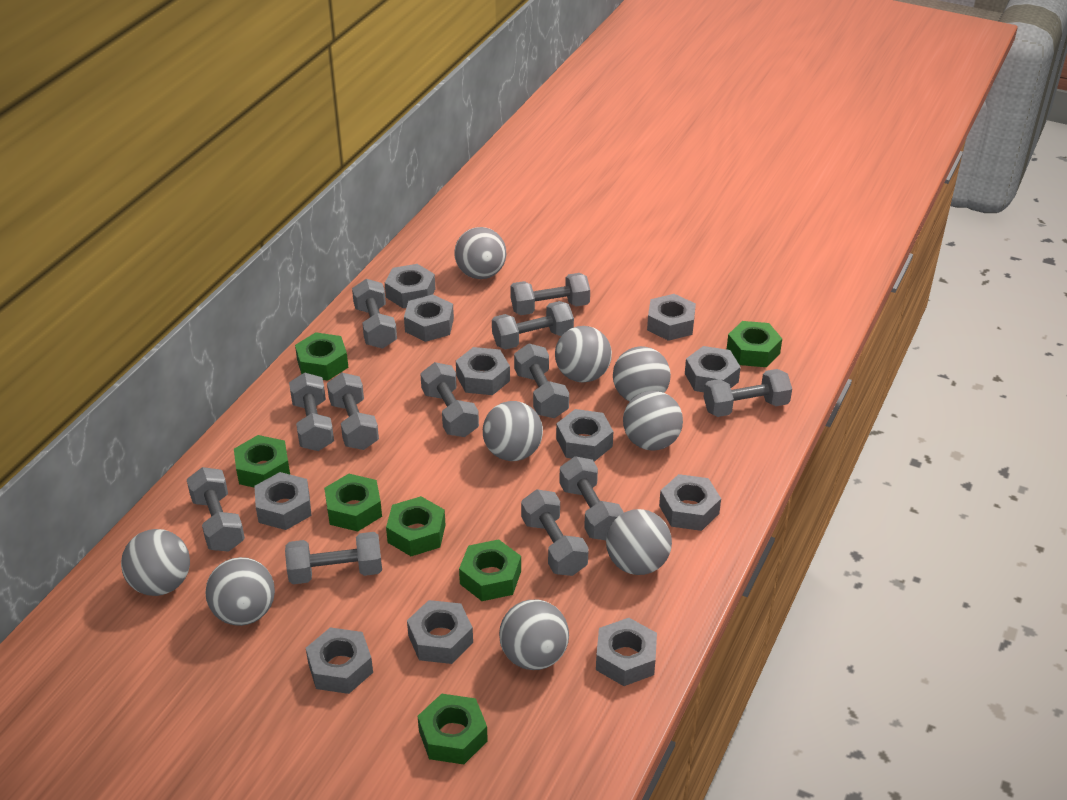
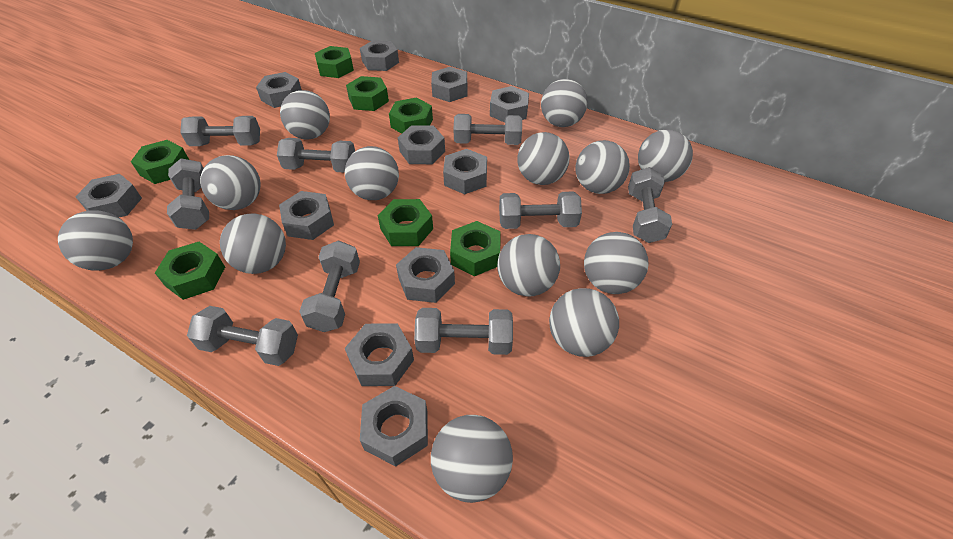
grey ball: 9 -> 13
grey dumbbell: 12 -> 9

